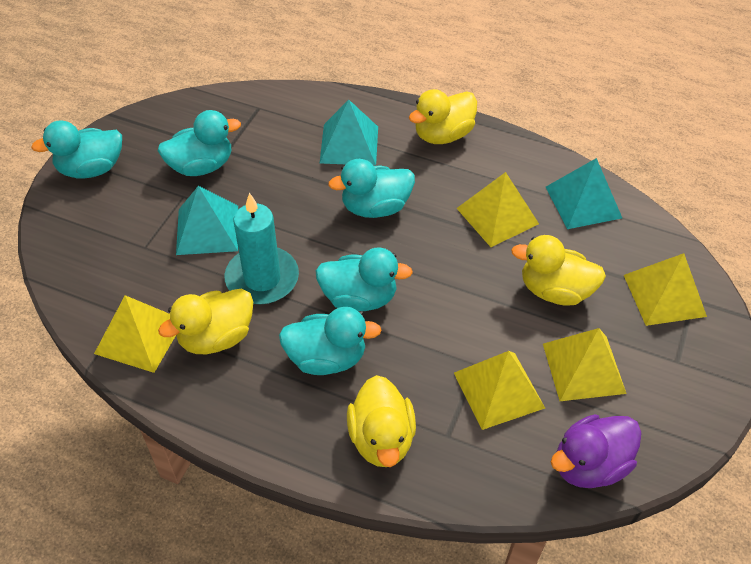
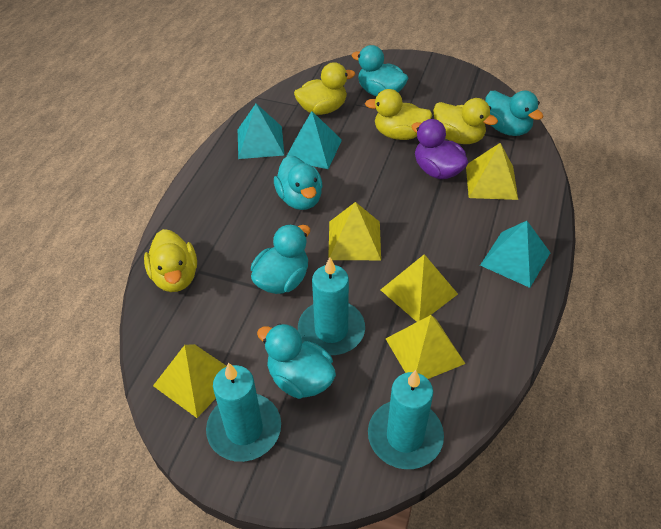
turquoise candle: 1 -> 3

